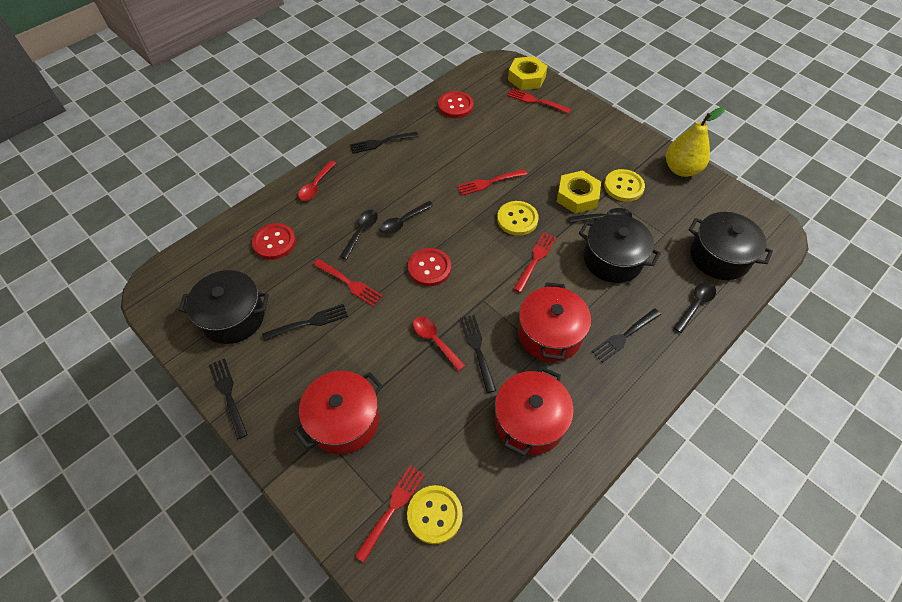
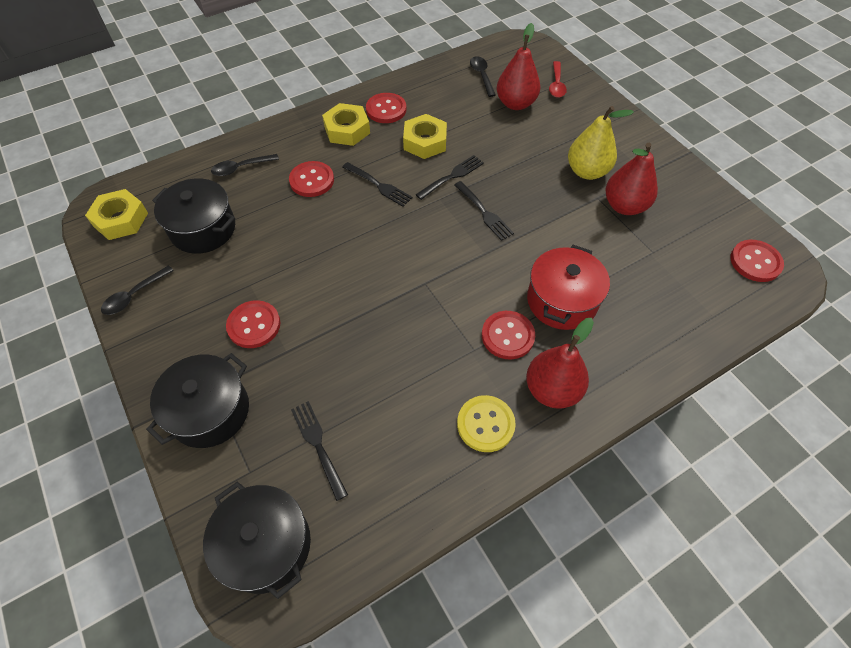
black fork: 5 -> 4
black spoon: 4 -> 3
red button: 3 -> 5
red fork: 5 -> 0
red pear: 0 -> 3
red pot: 3 -> 1
red spoon: 2 -> 1
yellow button: 3 -> 1
yellow nut: 2 -> 3

